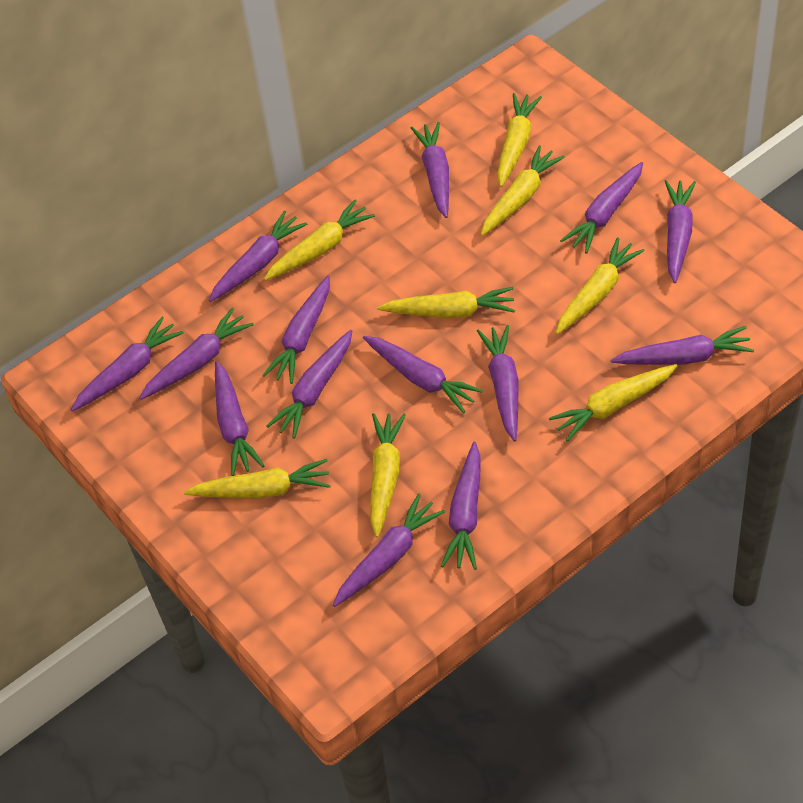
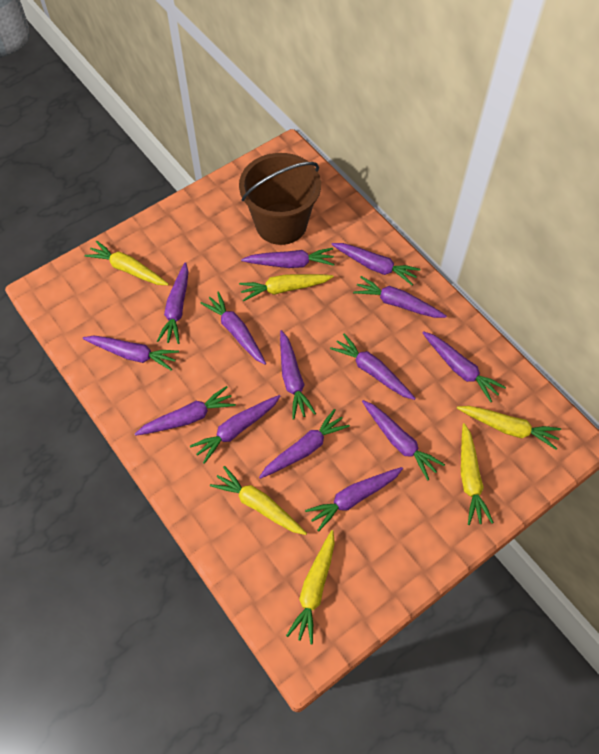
brown bucket: 0 -> 1
yellow carrot: 8 -> 6

